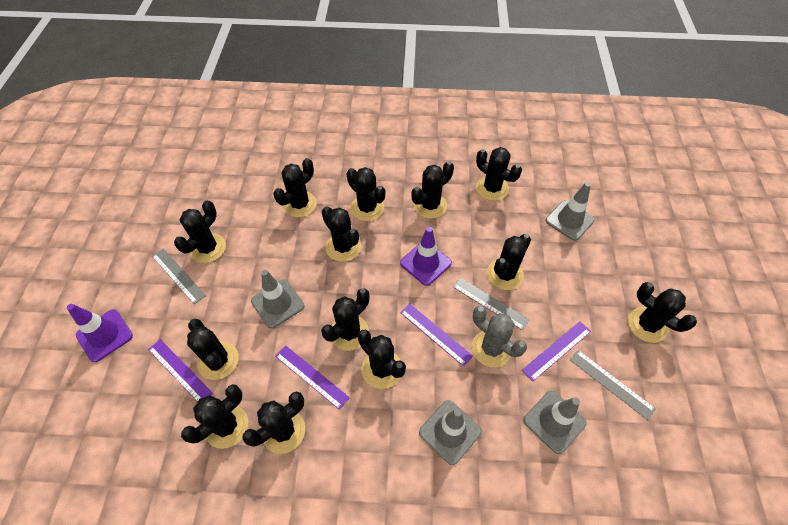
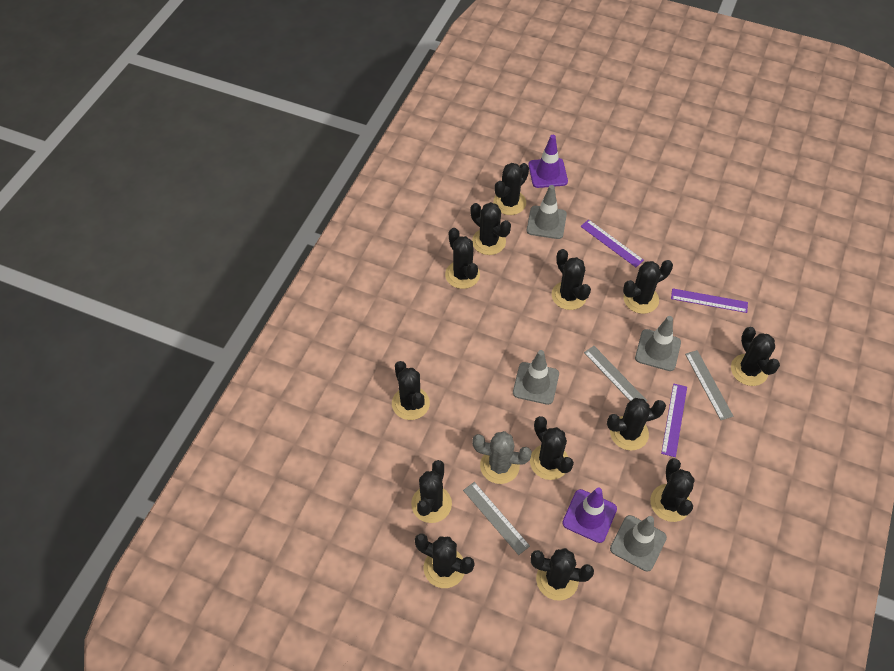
purple ruler: 4 -> 3

